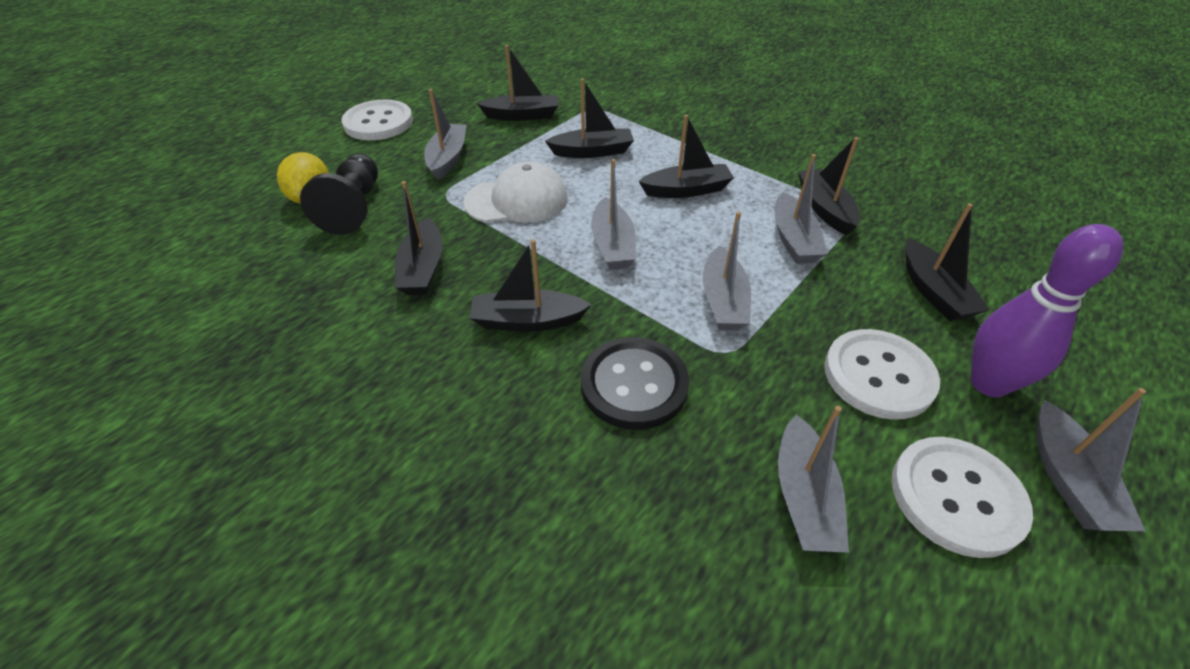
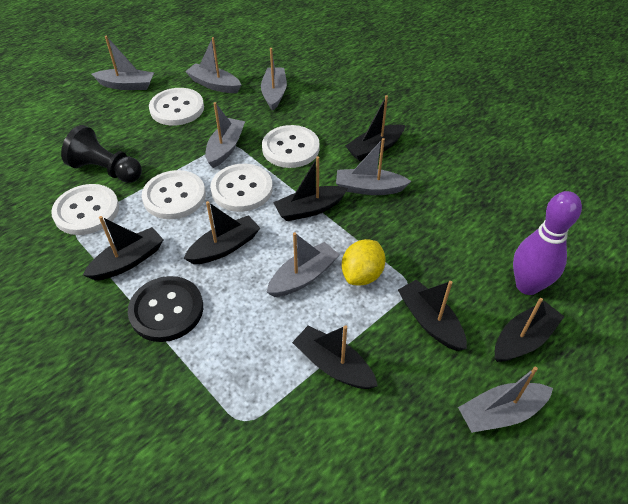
grey boat: 6 -> 7
white button: 3 -> 5
white cap: 1 -> 0

